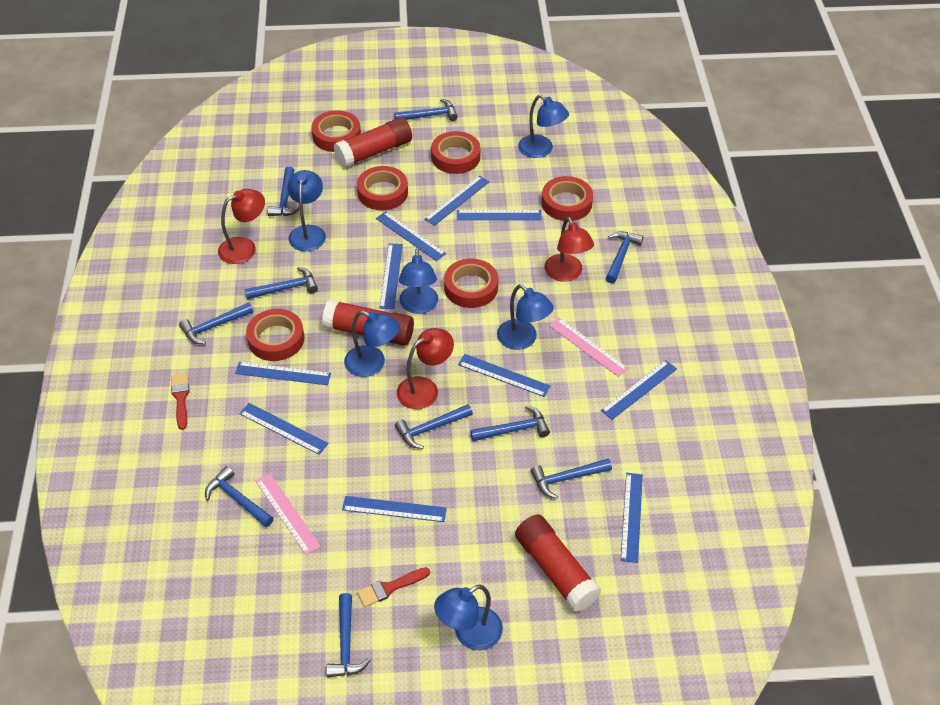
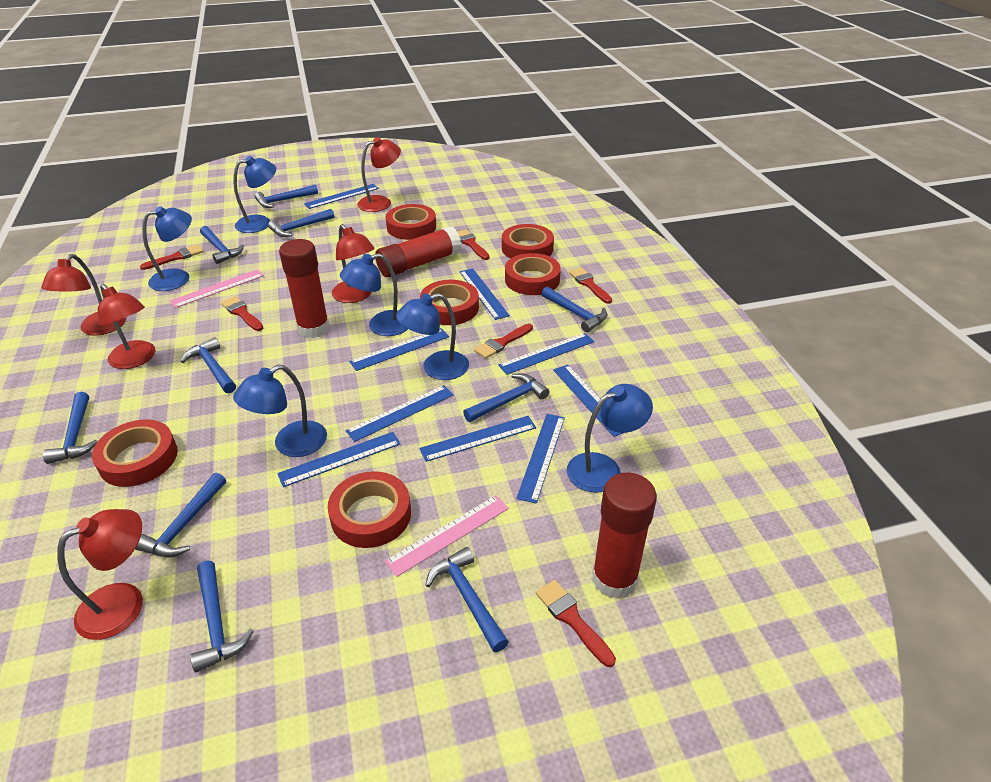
blue ruler: 10 -> 9
red brush: 2 -> 6
red lamp: 3 -> 5

